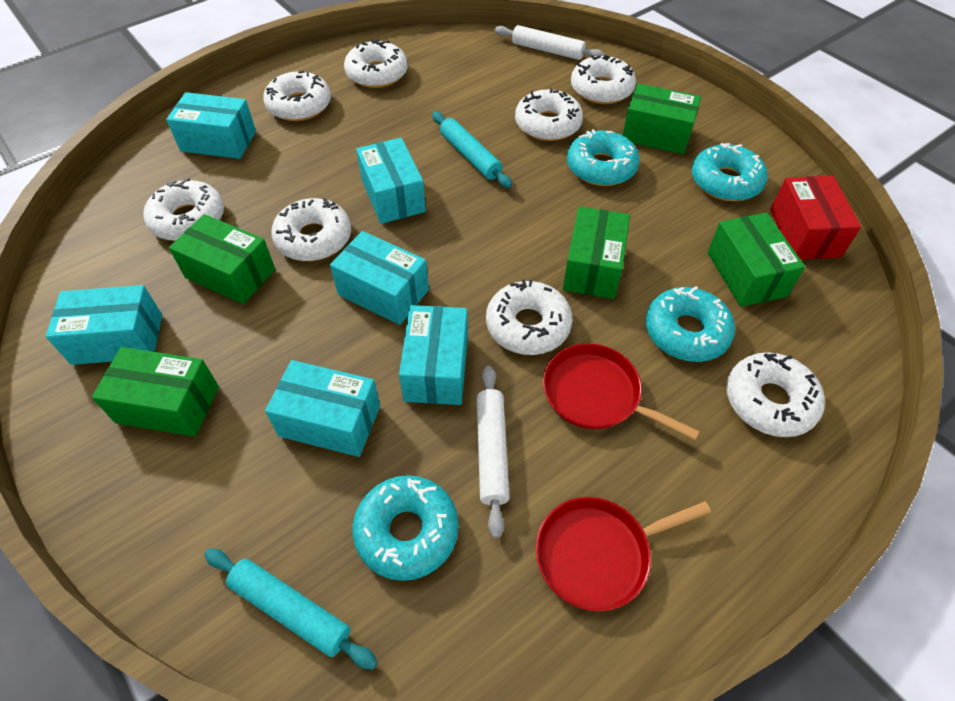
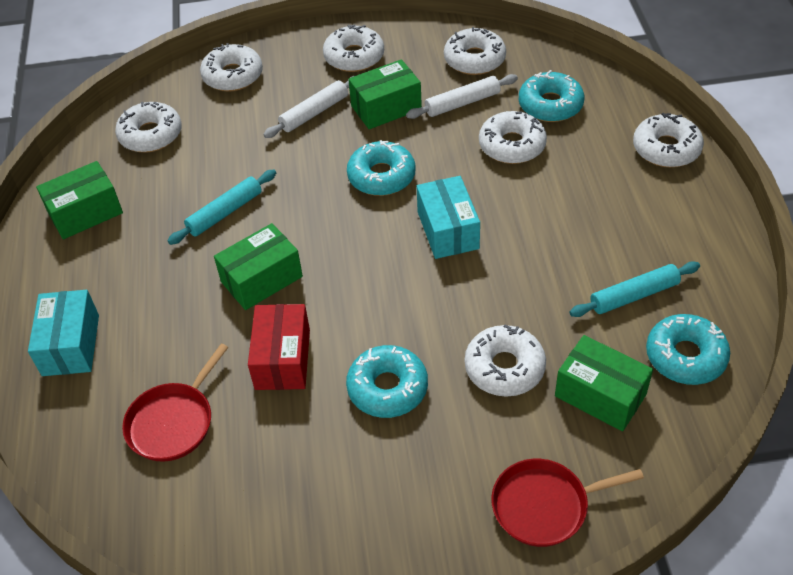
green box: 5 -> 4
turquoise box: 6 -> 2
white donut: 8 -> 7

